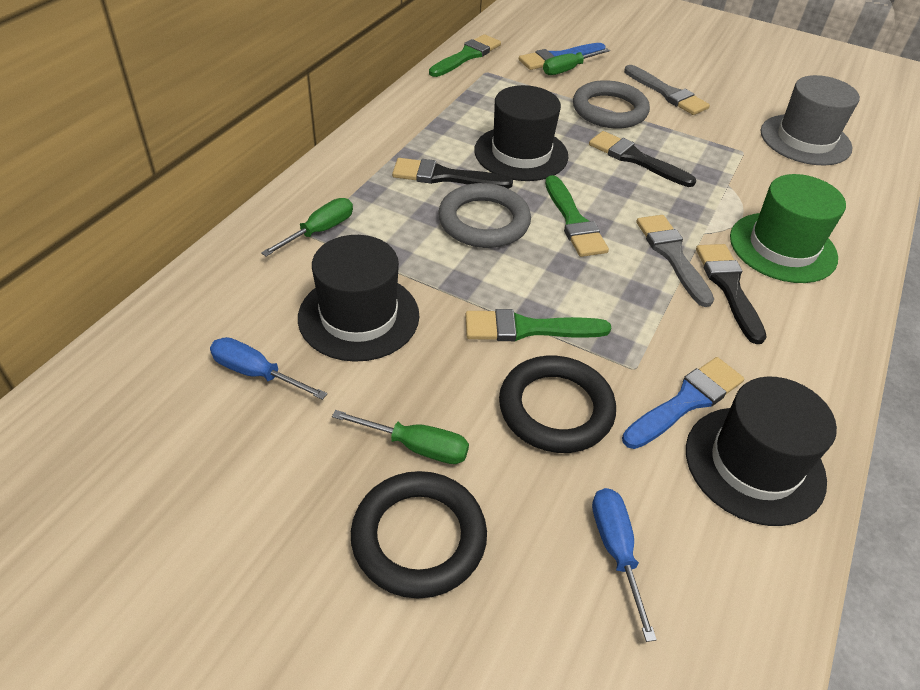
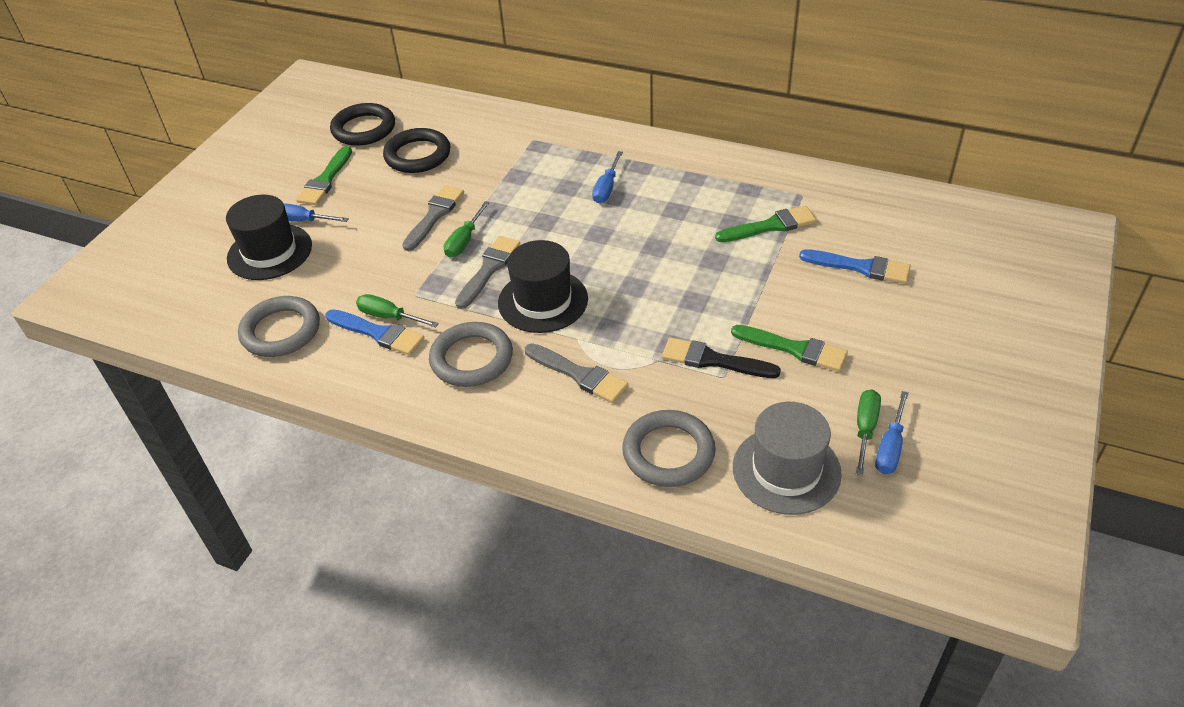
black brush: 3 -> 1
black hat: 3 -> 2
blue screwdriver: 2 -> 3
green hat: 1 -> 0
grey brush: 2 -> 3
grey ring: 2 -> 3

